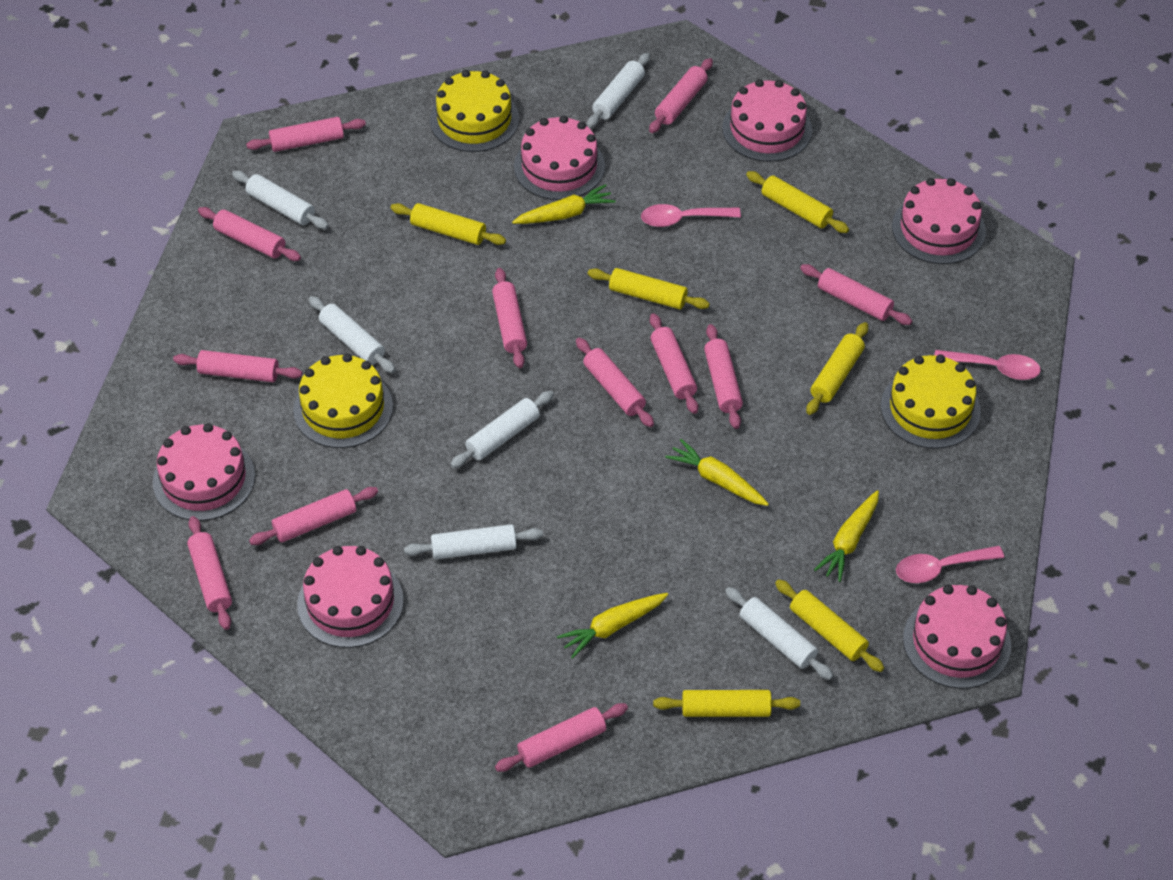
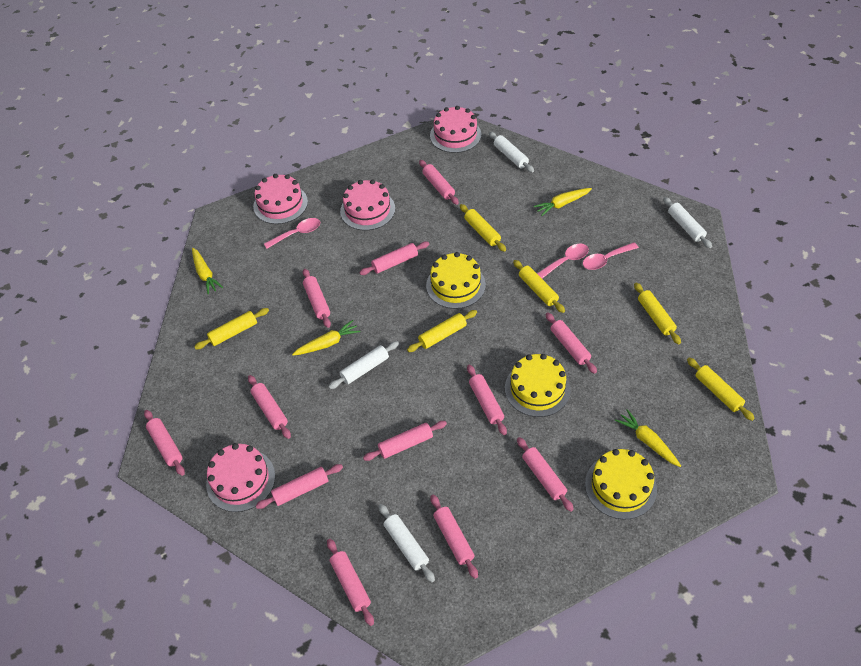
pink cake: 6 -> 4
white rolling pin: 6 -> 4

